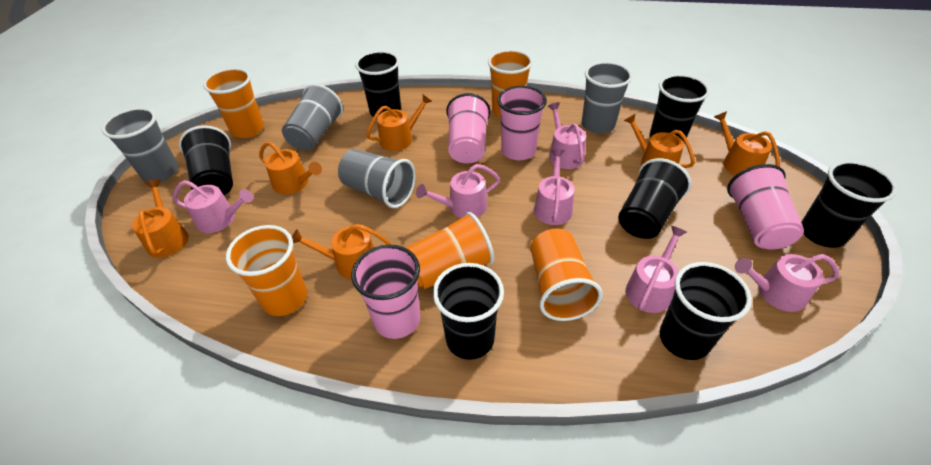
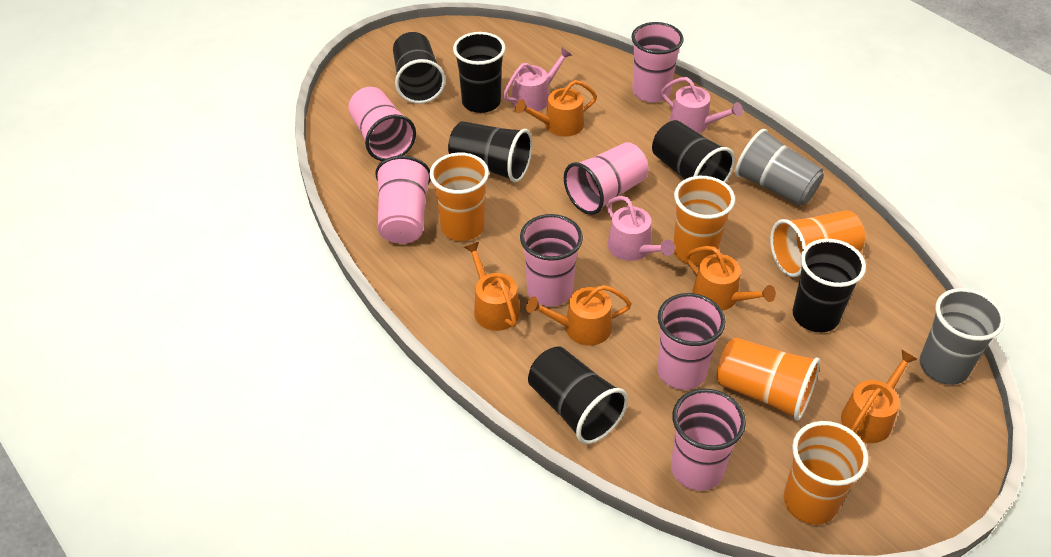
black cup: 7 -> 6
grey cup: 4 -> 2
orange watering can: 6 -> 5
pink cup: 4 -> 7
pink watering can: 6 -> 3

